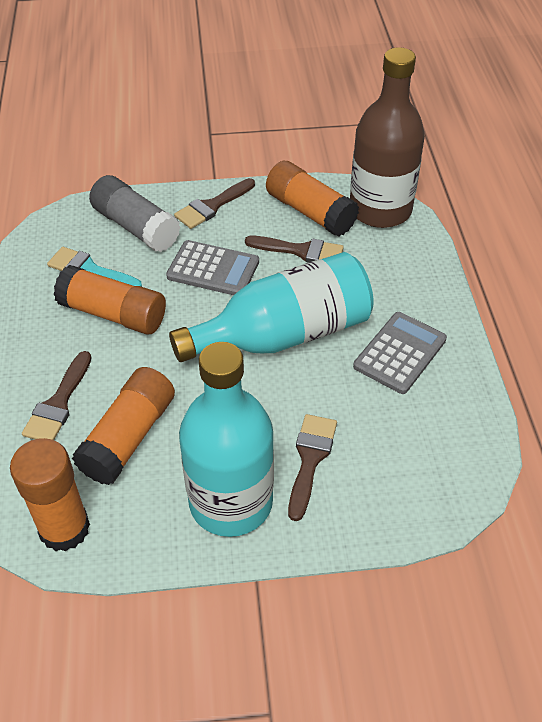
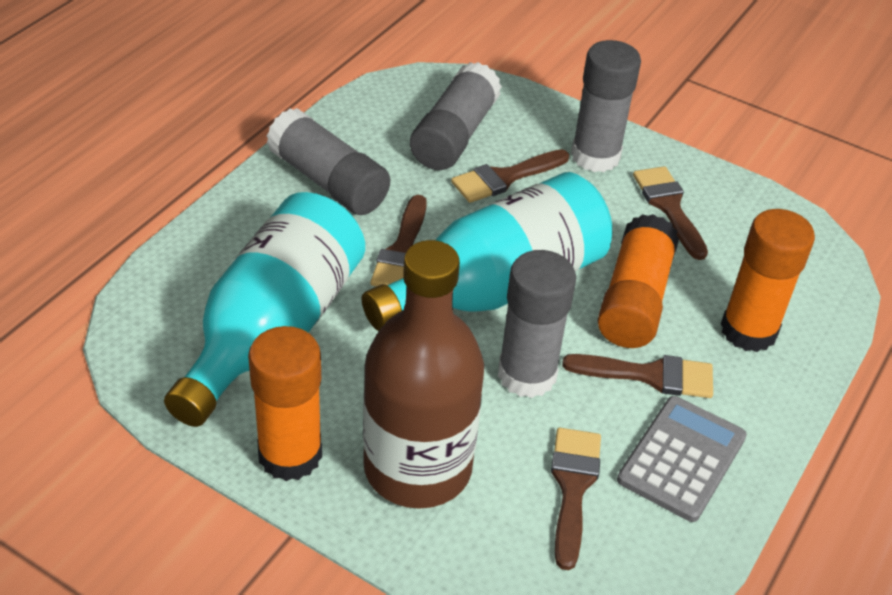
brown brush: 4 -> 5
grey calculator: 2 -> 1
grey glue stick: 1 -> 4
orange glue stick: 4 -> 3
turquoise brush: 1 -> 0

